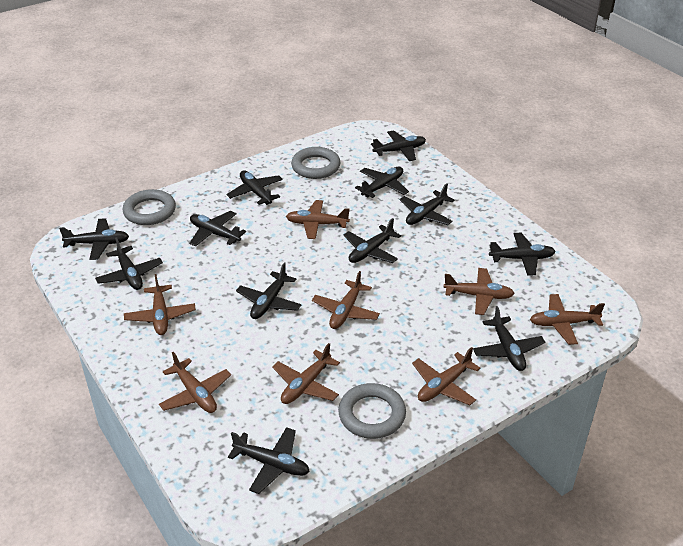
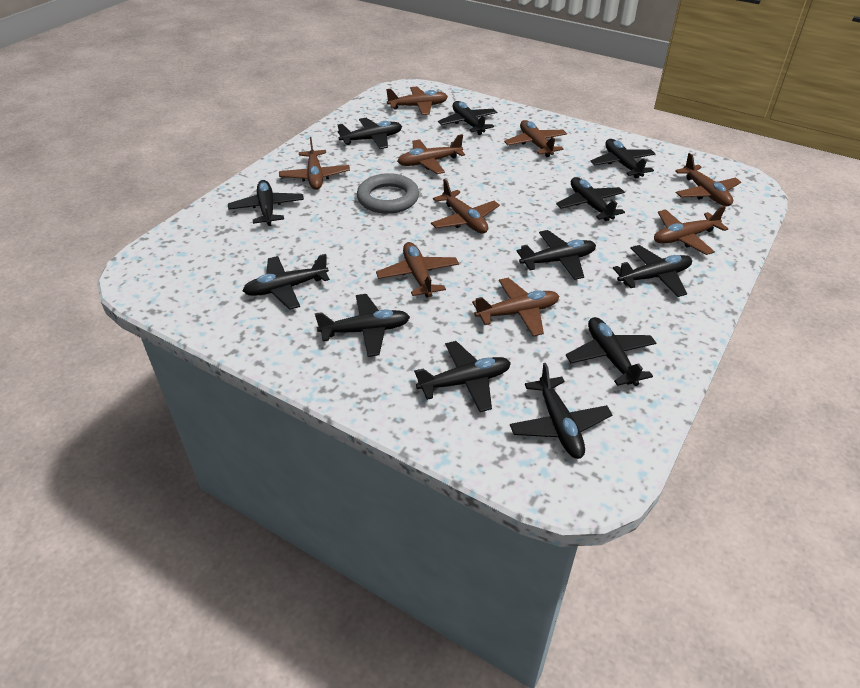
brown plane: 8 -> 9
grey ring: 3 -> 1

